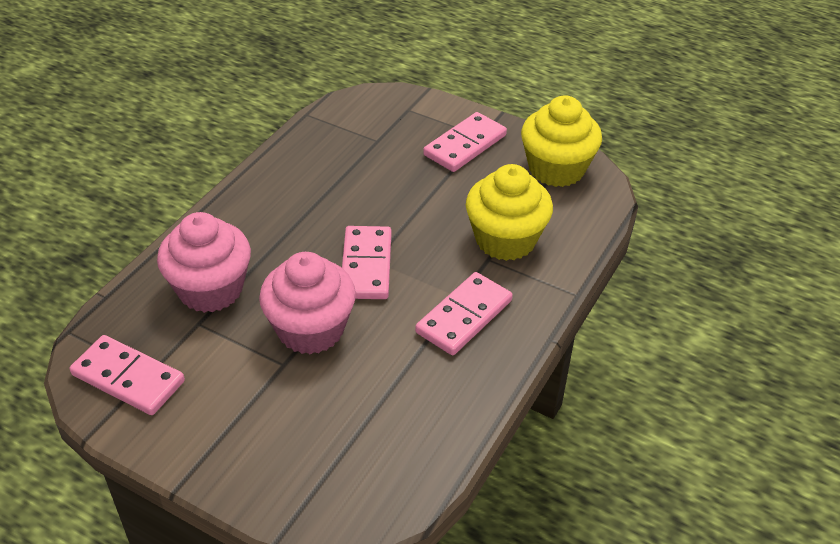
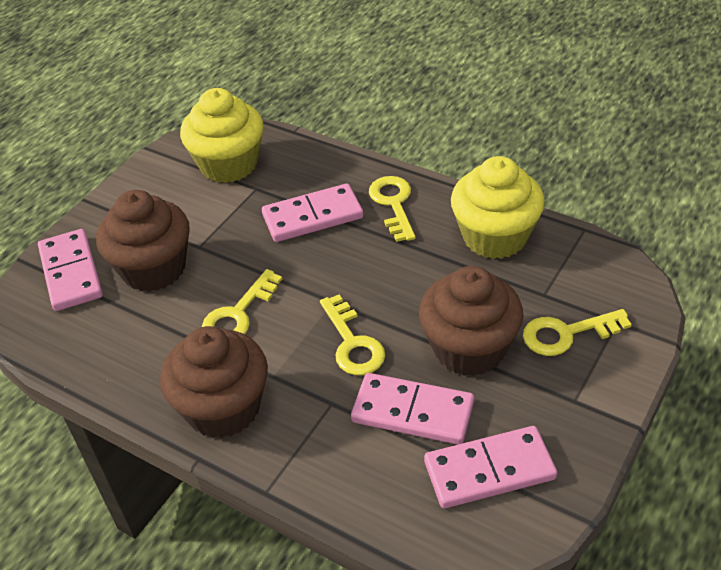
brown cupcake: 0 -> 3
pink cupcake: 2 -> 0
yellow key: 0 -> 4

